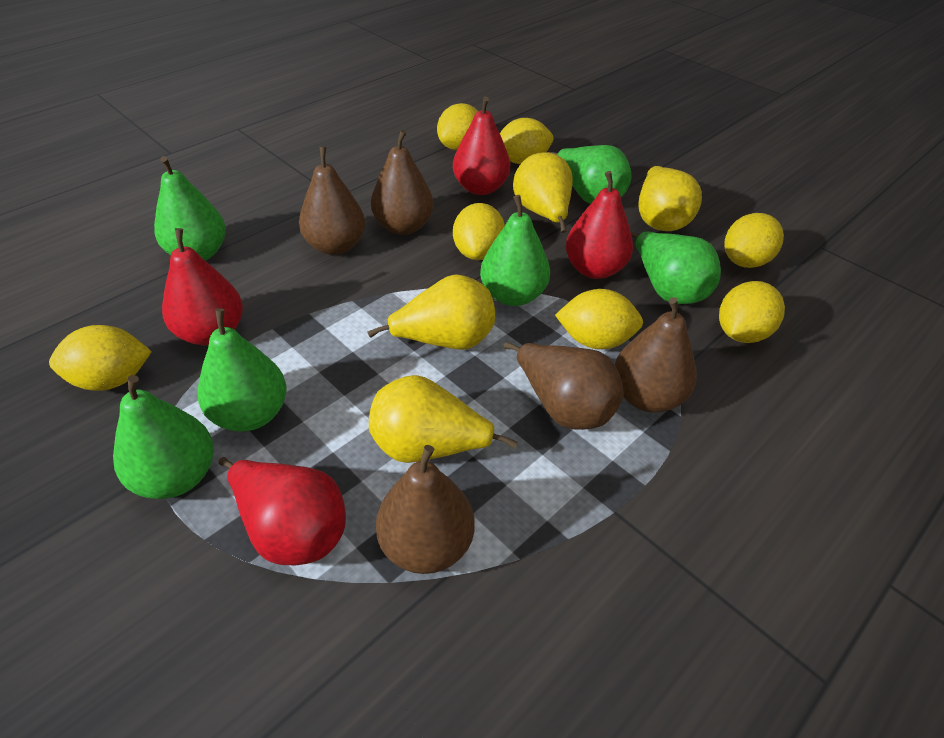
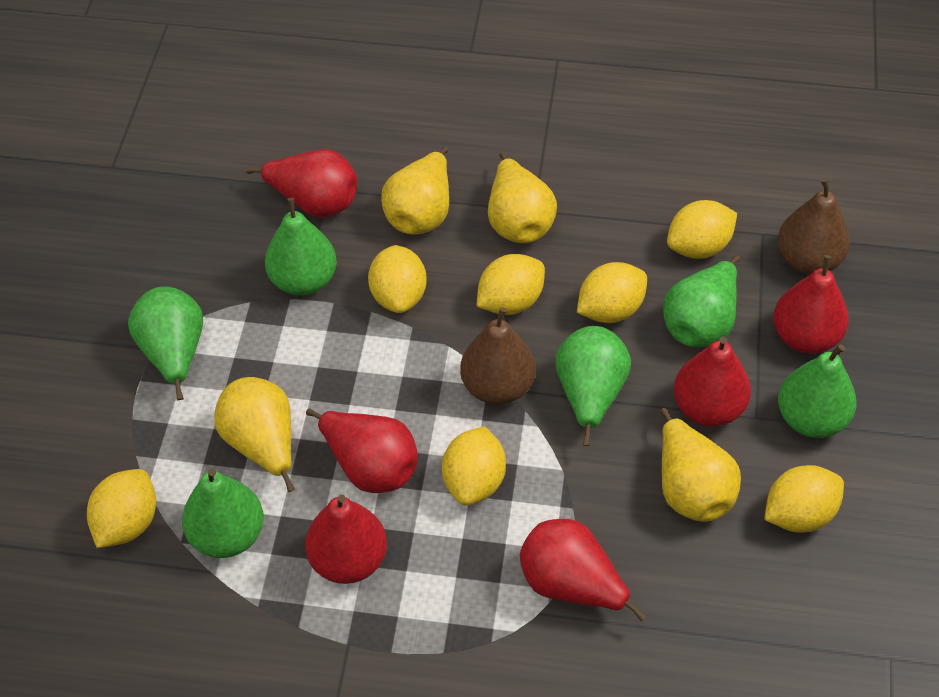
brown pear: 5 -> 2
red pear: 4 -> 6

